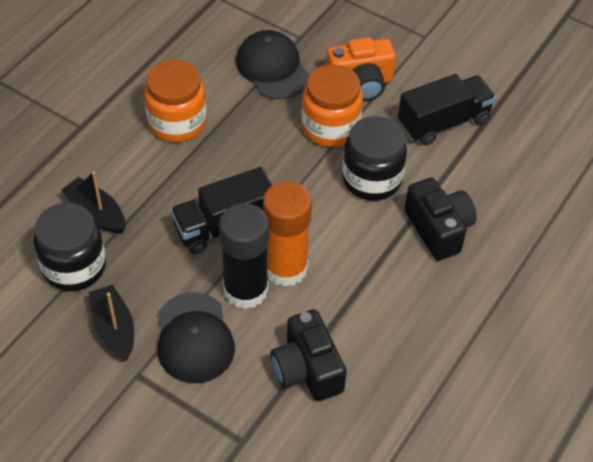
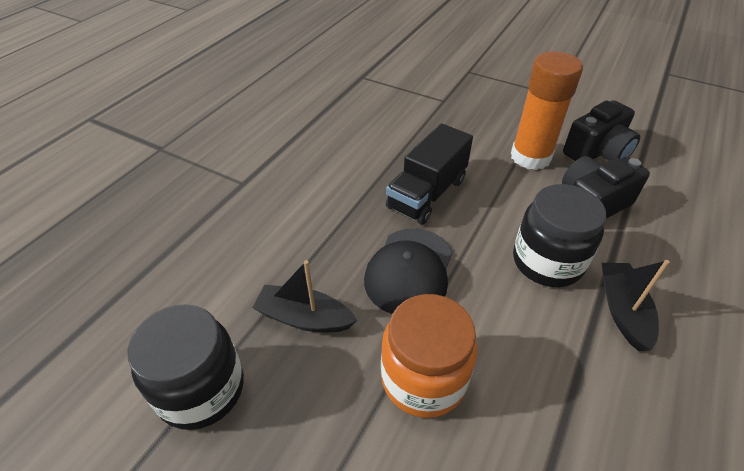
black cap: 2 -> 1
black glue stick: 1 -> 0
black truck: 2 -> 1
orange camera: 1 -> 0
orange jar: 2 -> 1

